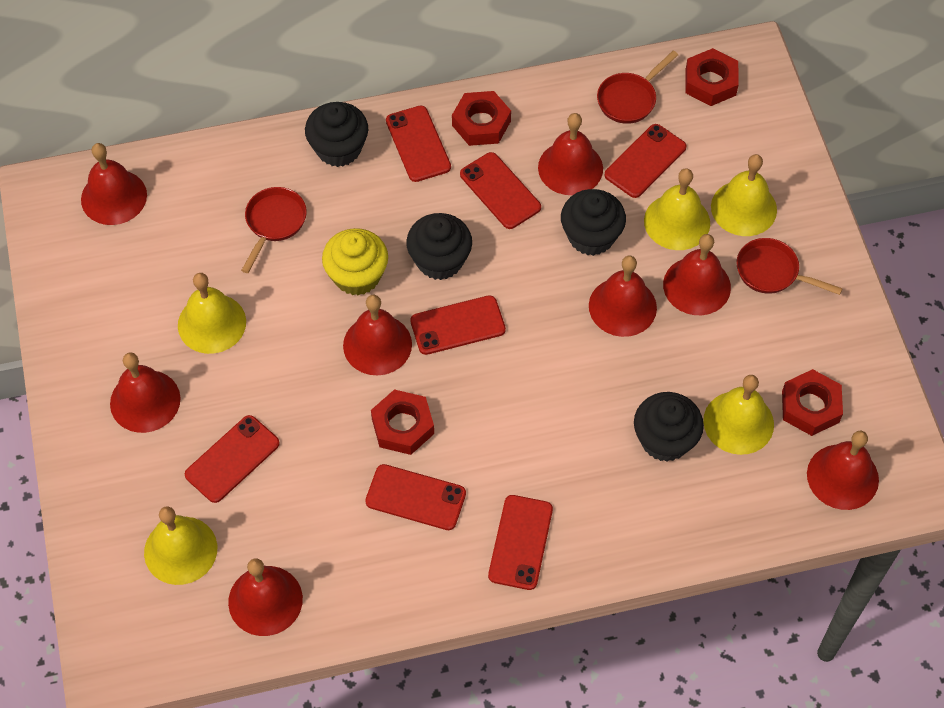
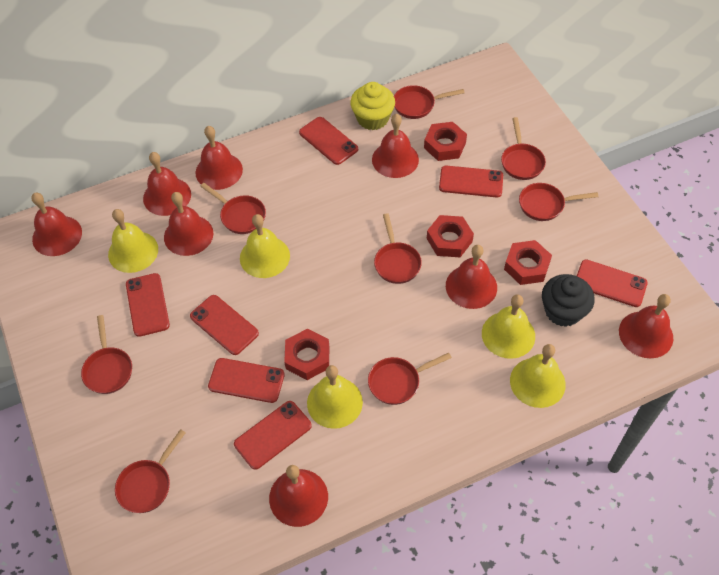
black cupcake: 4 -> 1
red pan: 3 -> 8

